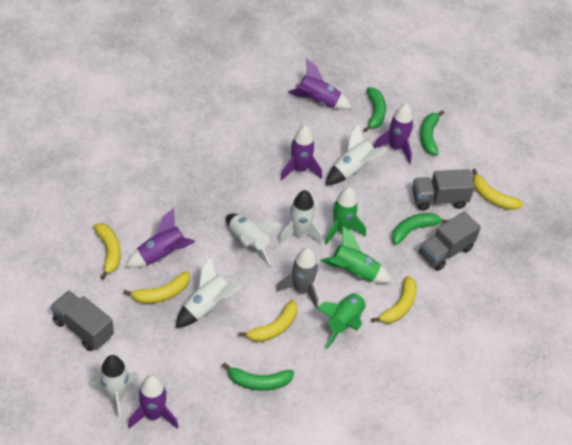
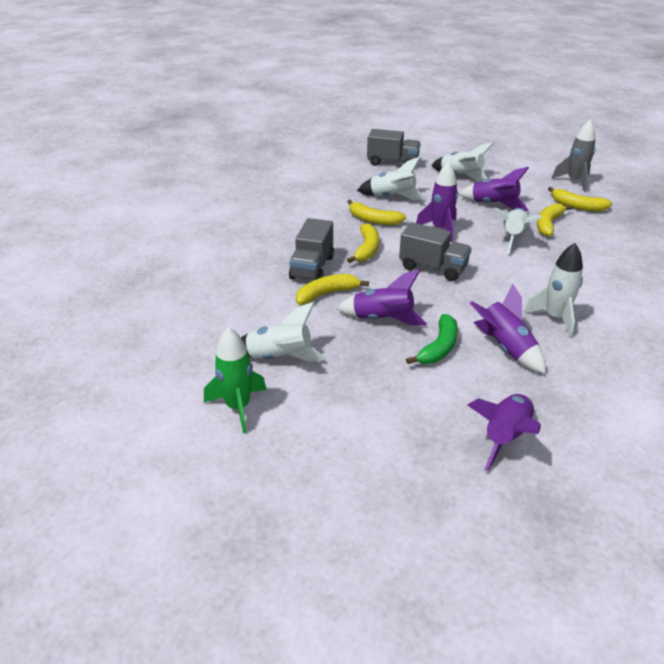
green banana: 4 -> 1
green rocket: 3 -> 1

